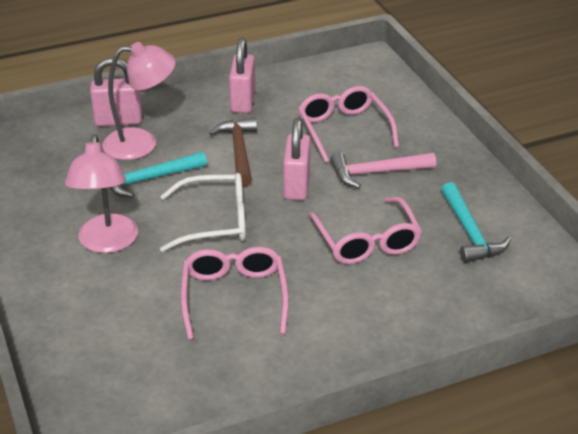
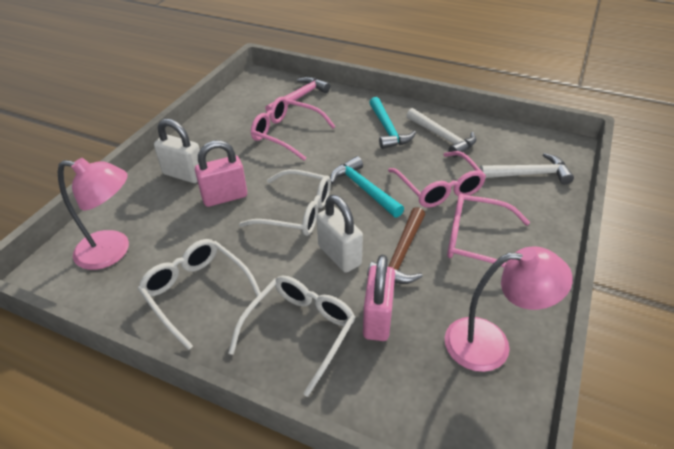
pink padlock: 3 -> 2
white glasses: 1 -> 3
white hammer: 0 -> 2
white padlock: 0 -> 2

